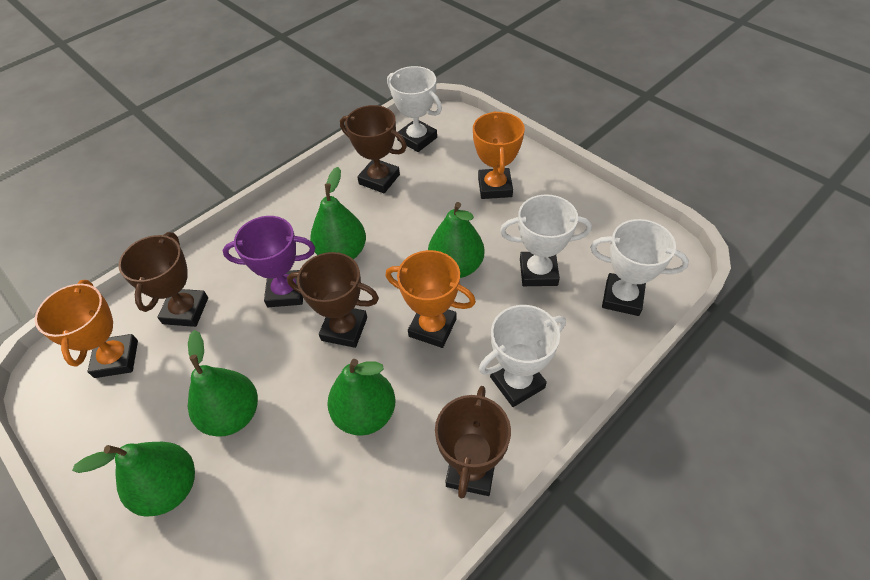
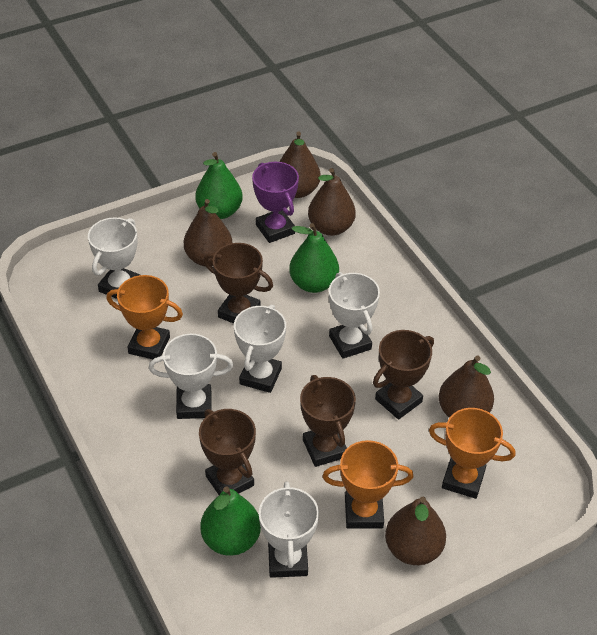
brown pear: 0 -> 5
green pear: 5 -> 3
white trophy: 4 -> 5

